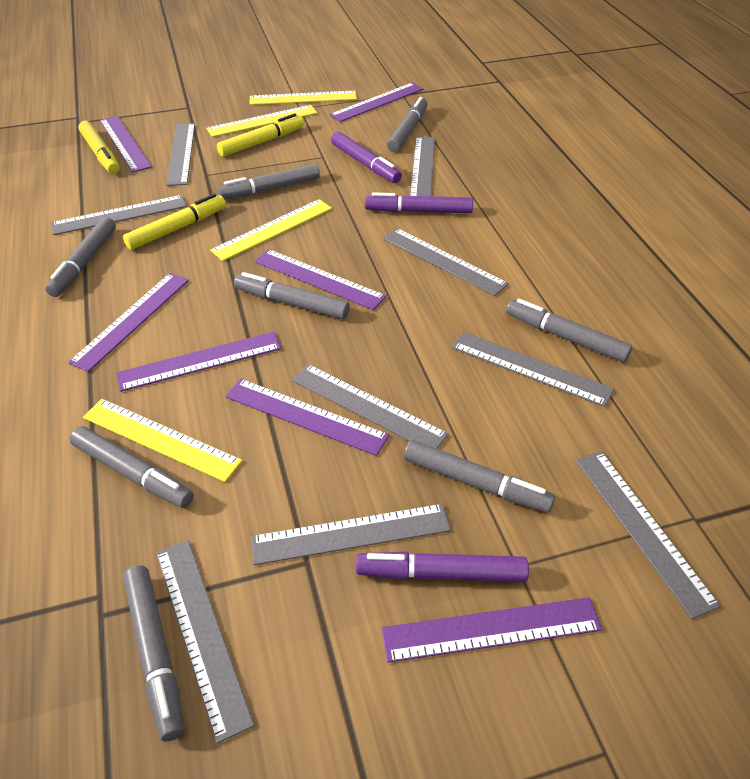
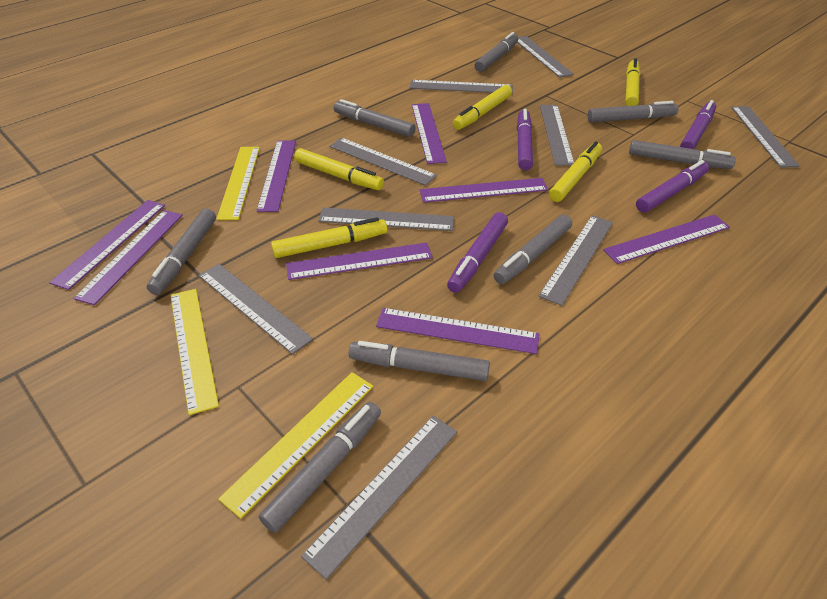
purple marker: 3 -> 4
purple ruler: 7 -> 8
yellow marker: 3 -> 5
yellow ruler: 4 -> 3

